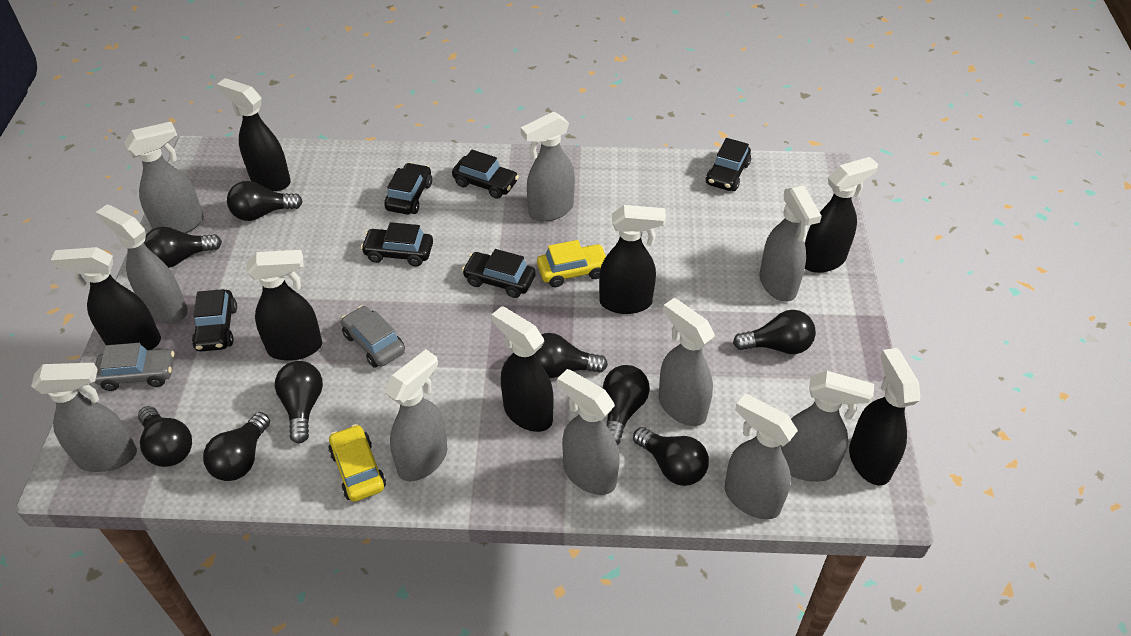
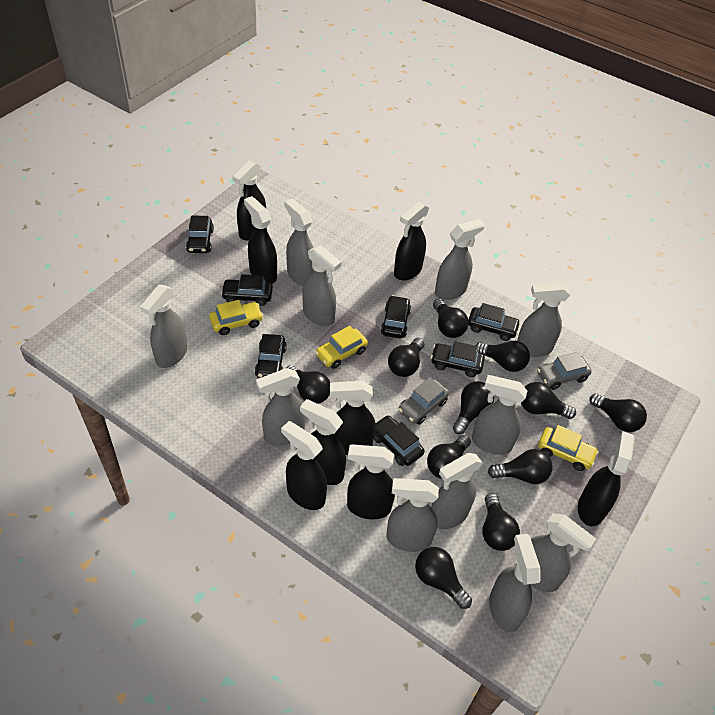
black car: 6 -> 7
black light bulb: 9 -> 11
black spray bottle: 7 -> 8
grey spray bottle: 10 -> 11
yellow car: 2 -> 3

